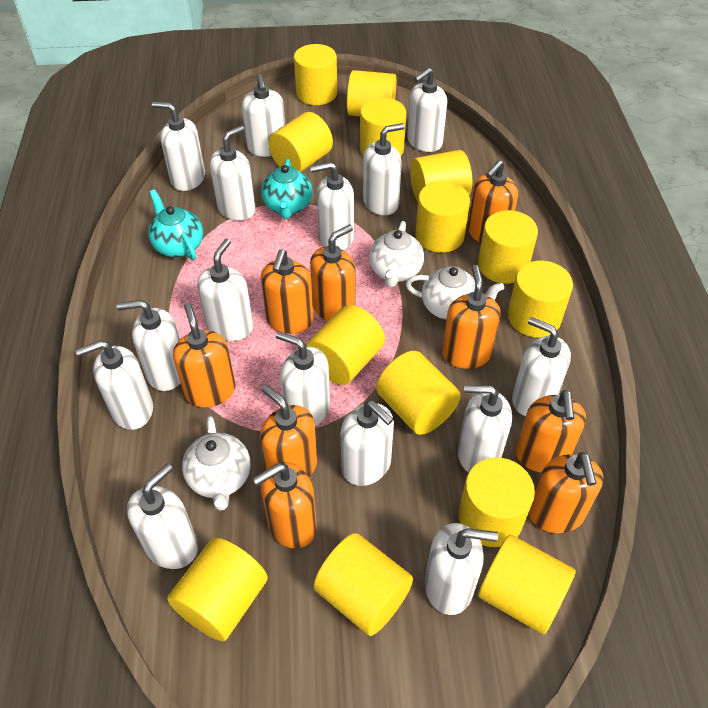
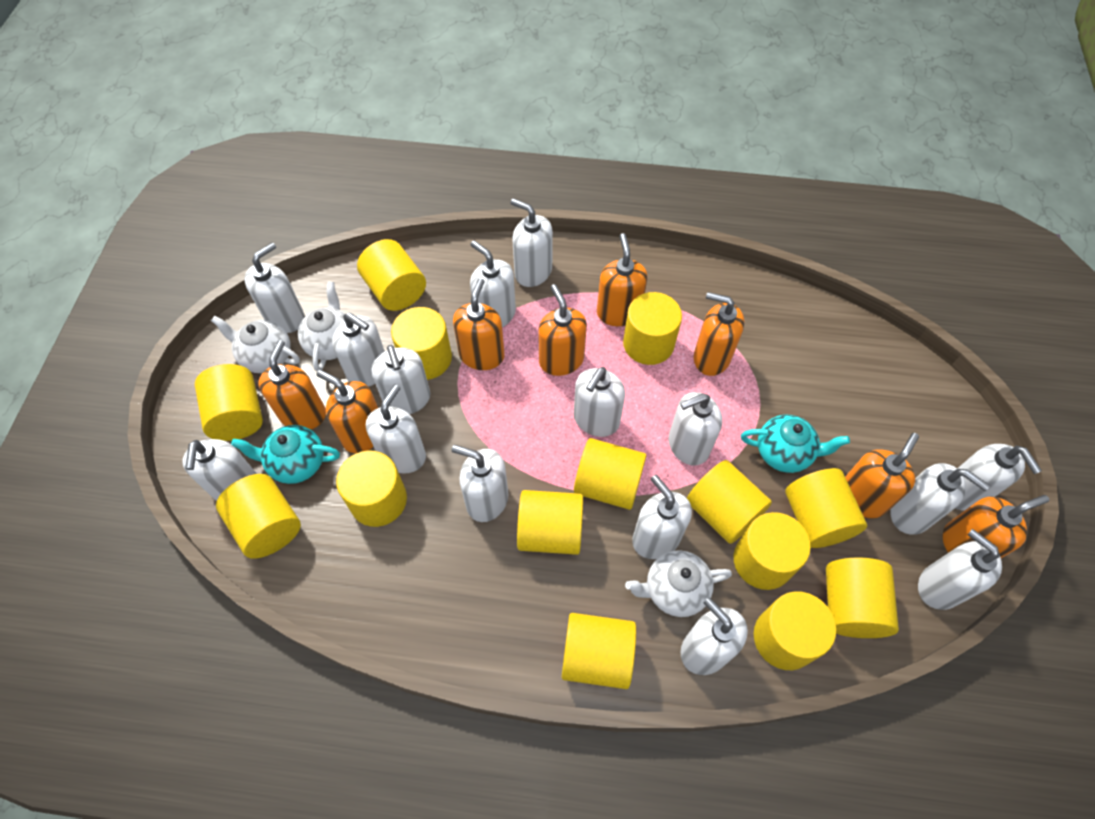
orange soap dispenser: 9 -> 8

